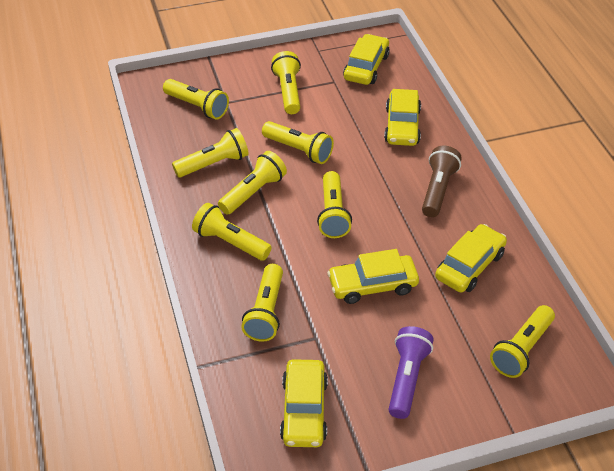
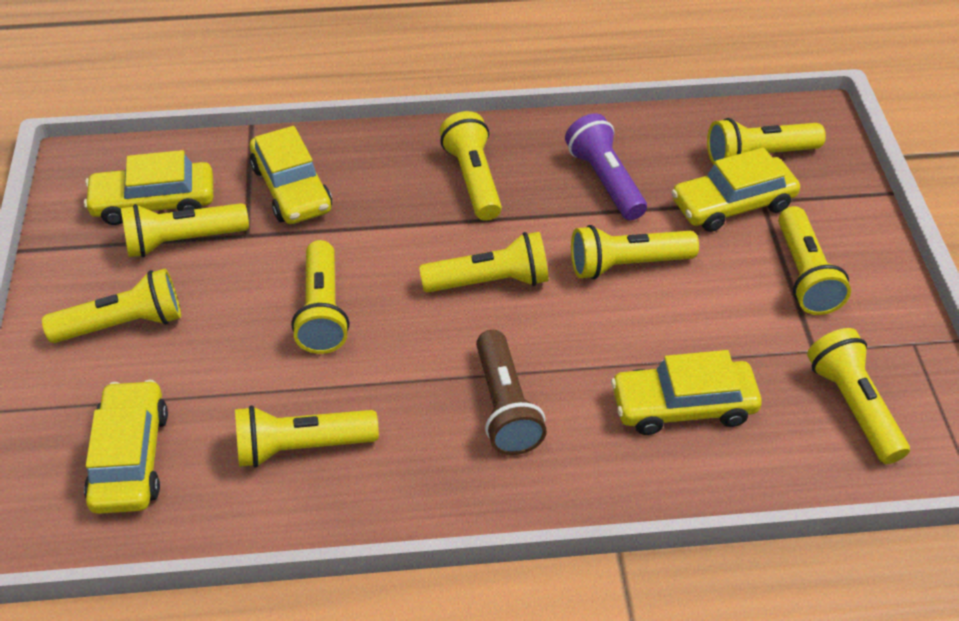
yellow flashlight: 9 -> 10

